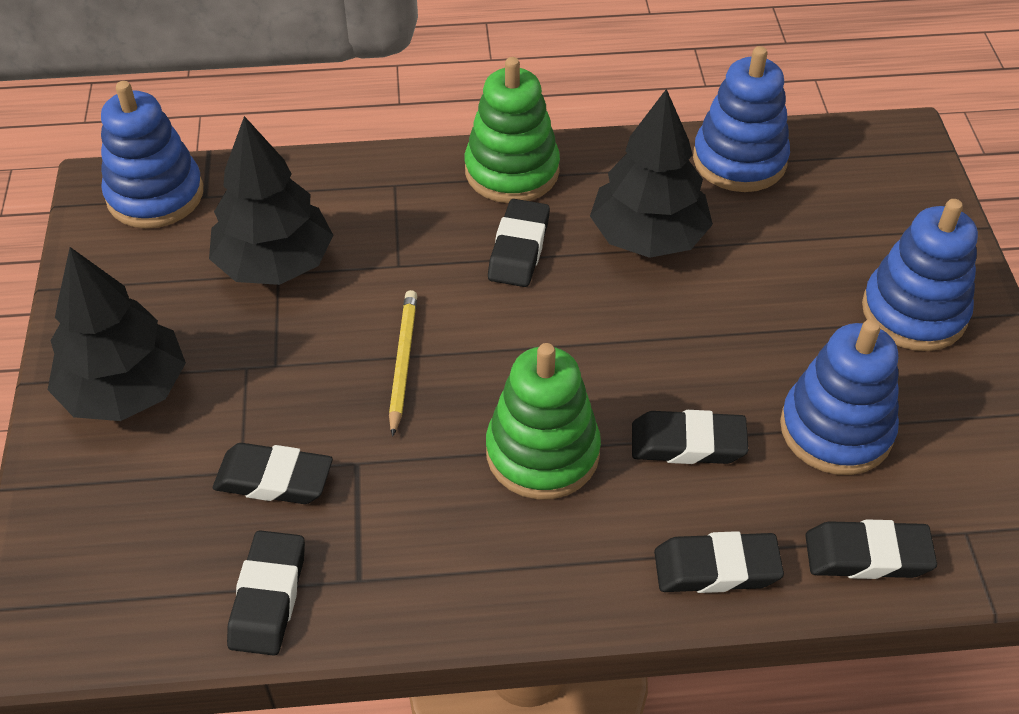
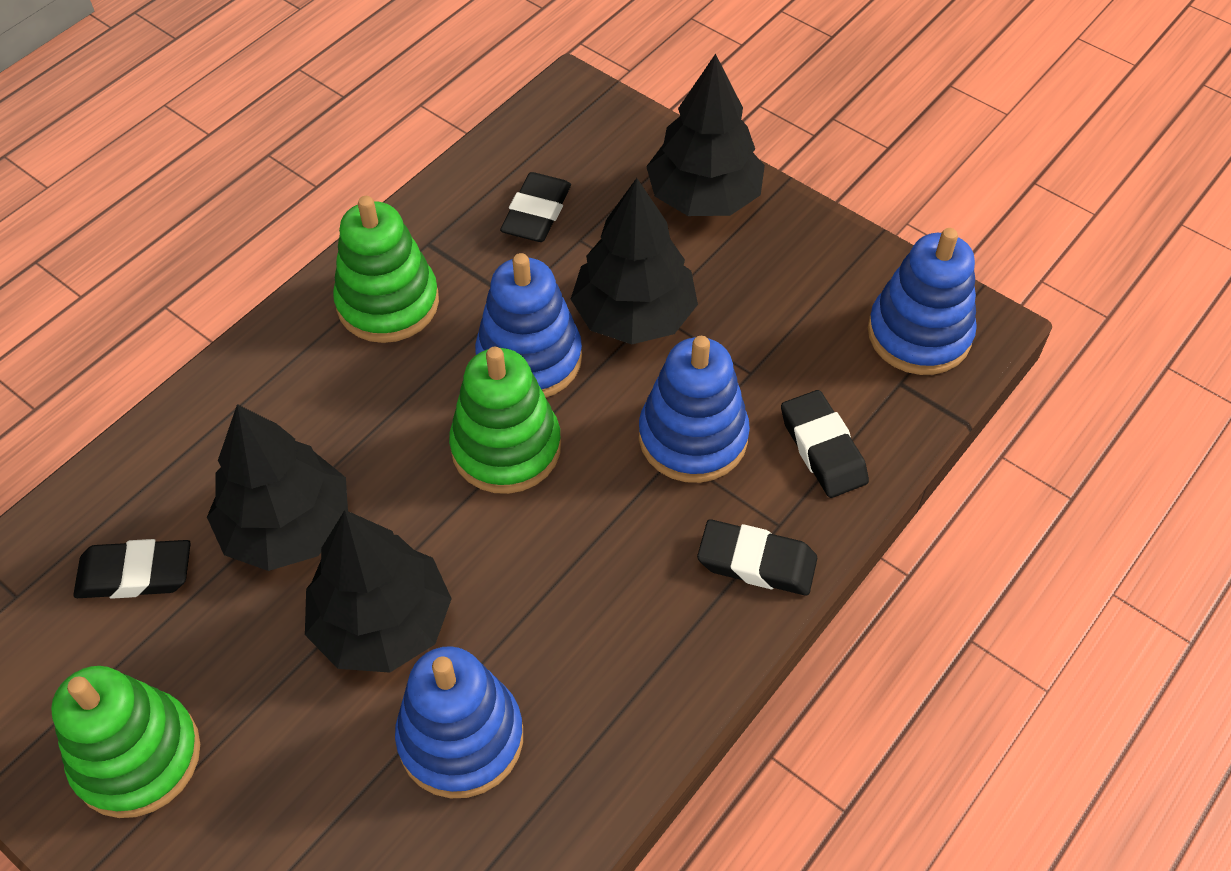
black eraser: 6 -> 4
black tree: 3 -> 4
green stacking toy: 2 -> 3
yellow pencil: 1 -> 0

